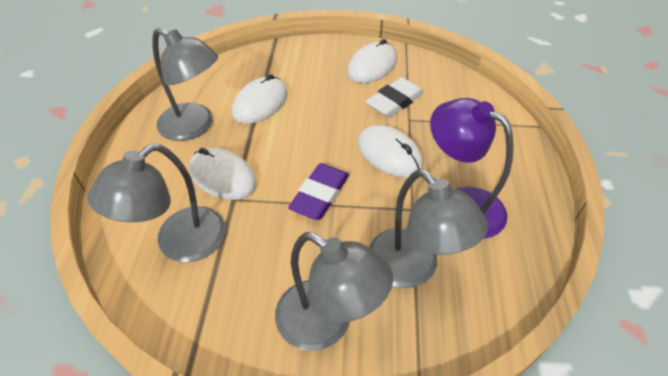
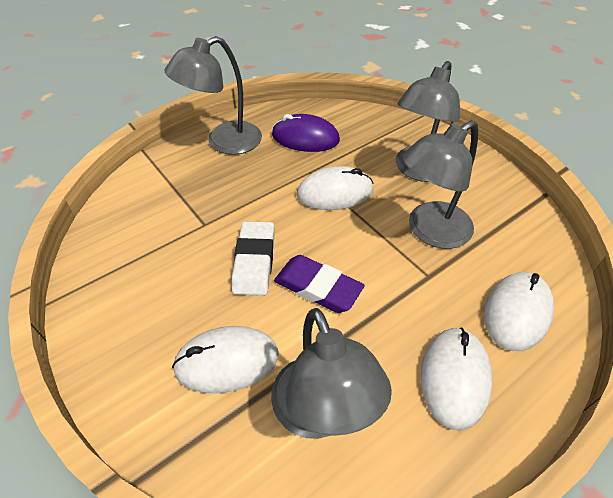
purple lamp: 1 -> 0
purple mouse: 0 -> 1

